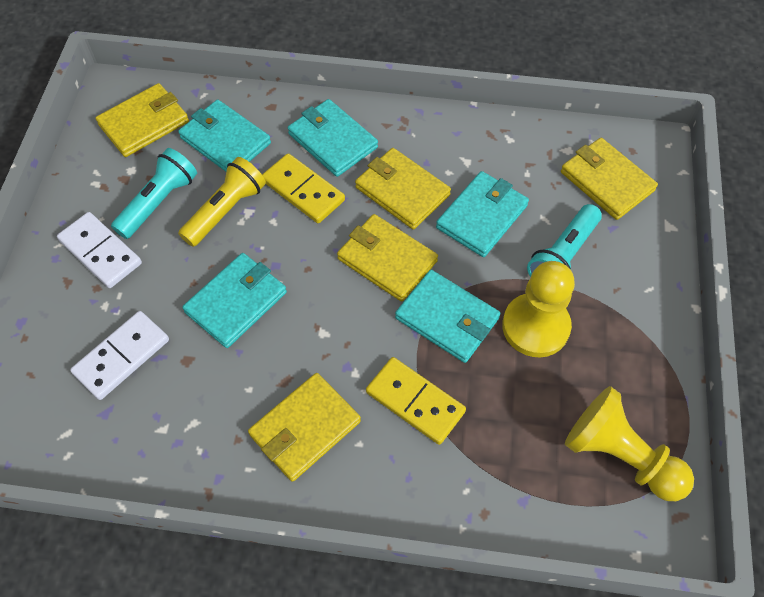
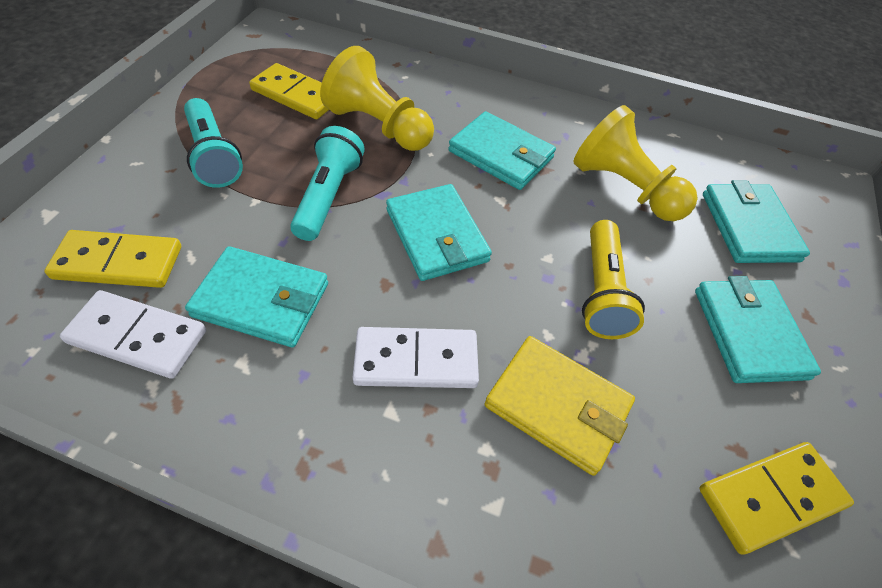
yellow domino: 2 -> 3
yellow wallet: 5 -> 1

